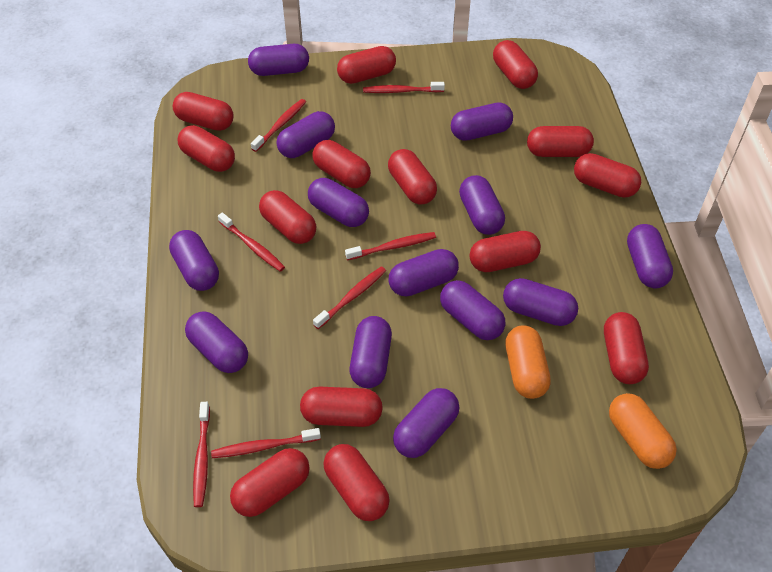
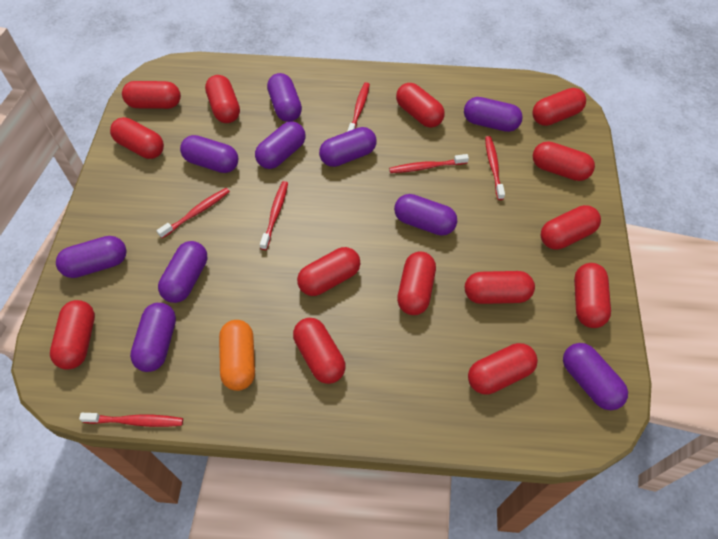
orange capsule: 2 -> 1
purple capsule: 13 -> 10
red toothbrush: 7 -> 6

